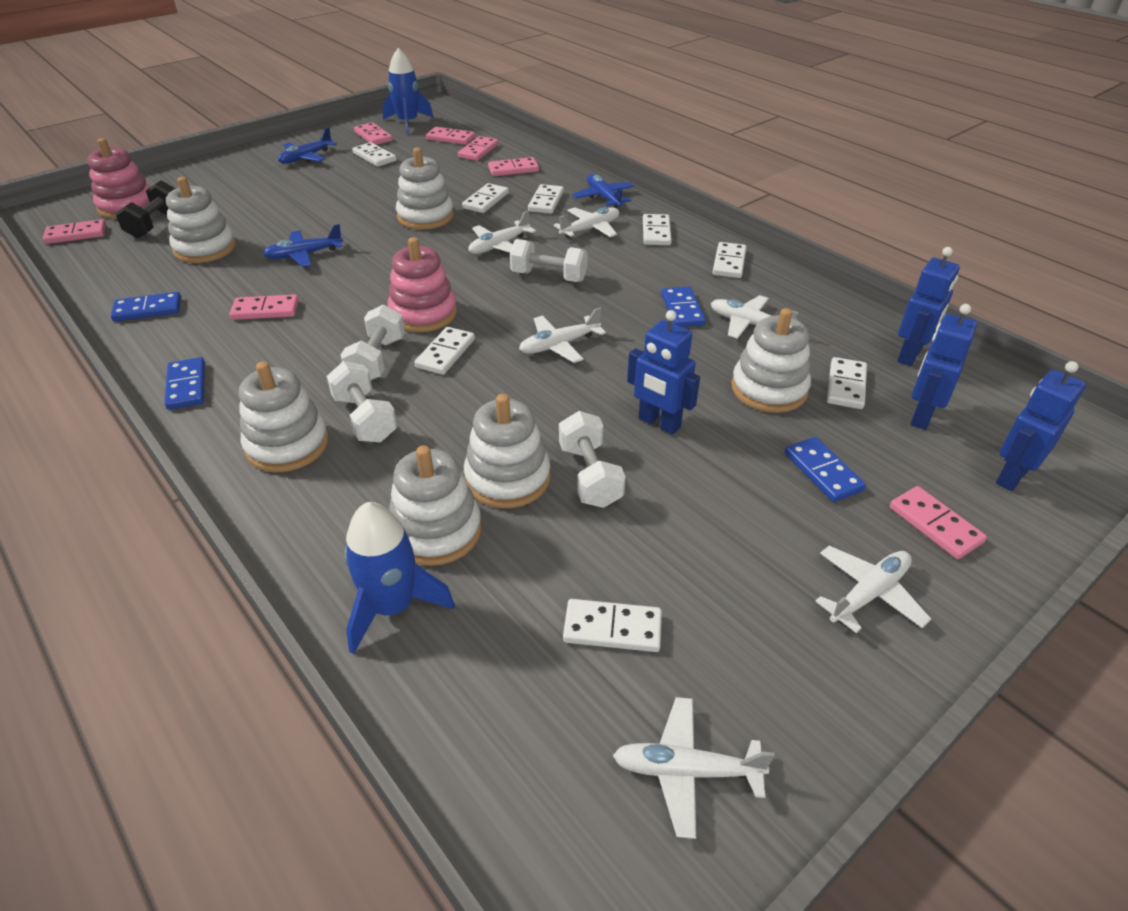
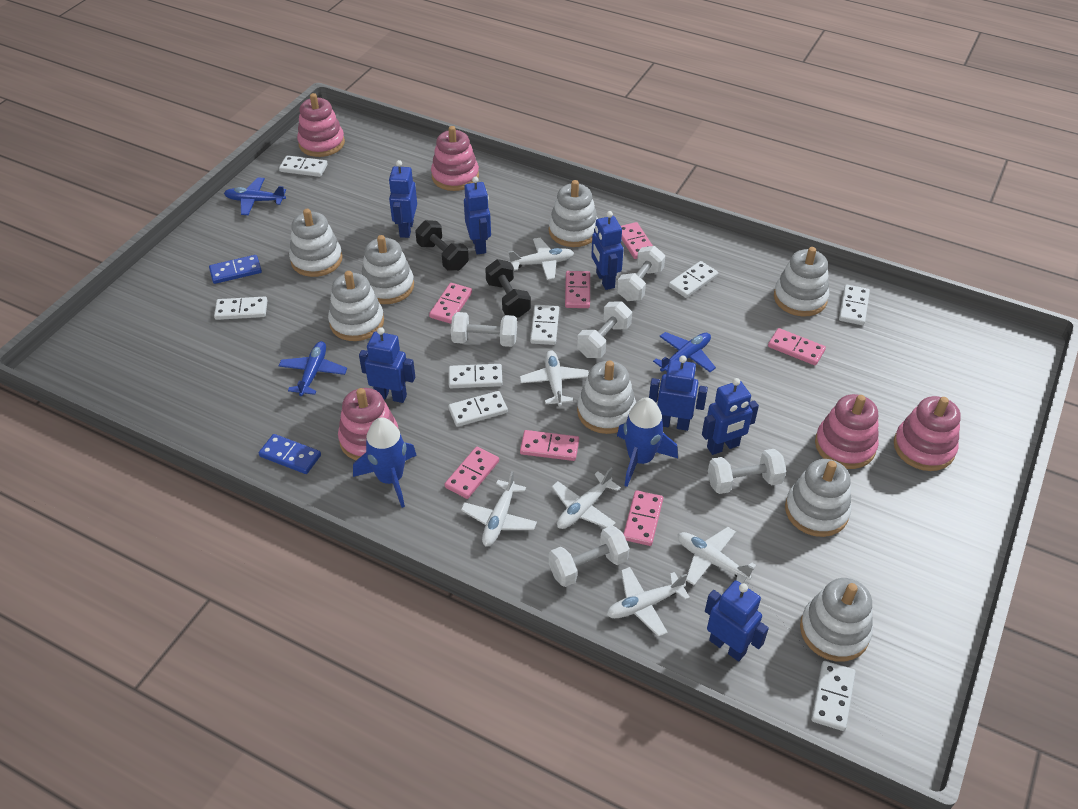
black dumbbell: 1 -> 2
blue domino: 4 -> 2
blue robot: 4 -> 7
pink stacking toy: 2 -> 5
white dumbbell: 4 -> 5
white stacking toy: 6 -> 8

